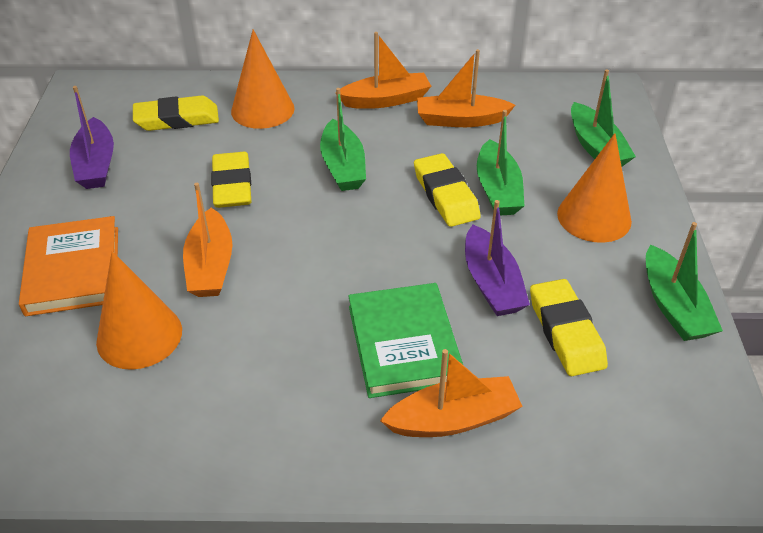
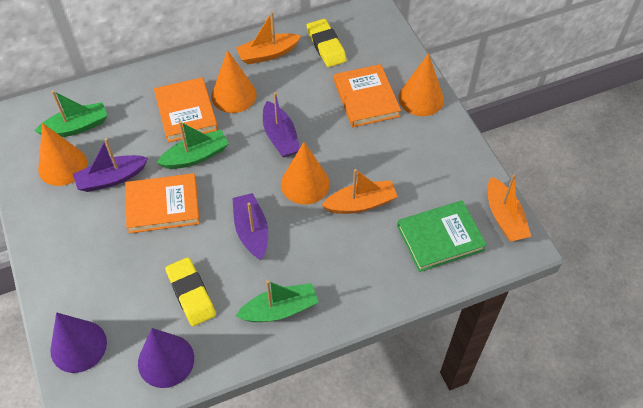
green boat: 4 -> 3
orange boat: 4 -> 3
orange book: 1 -> 3
orange cone: 3 -> 4
purple boat: 2 -> 3
purple cone: 0 -> 2
yellow eraser: 4 -> 2

